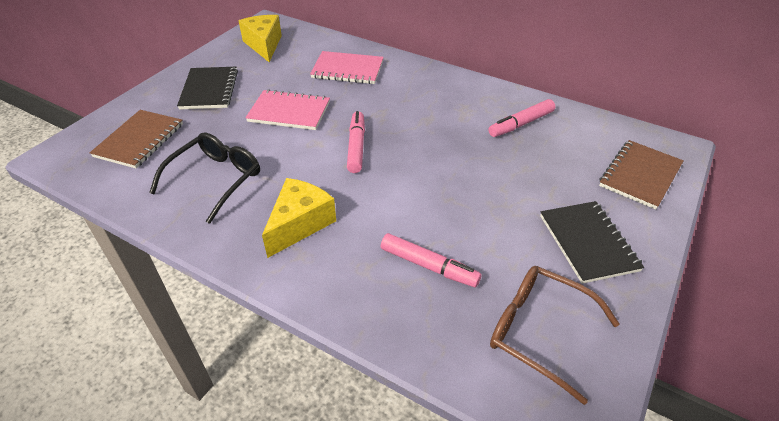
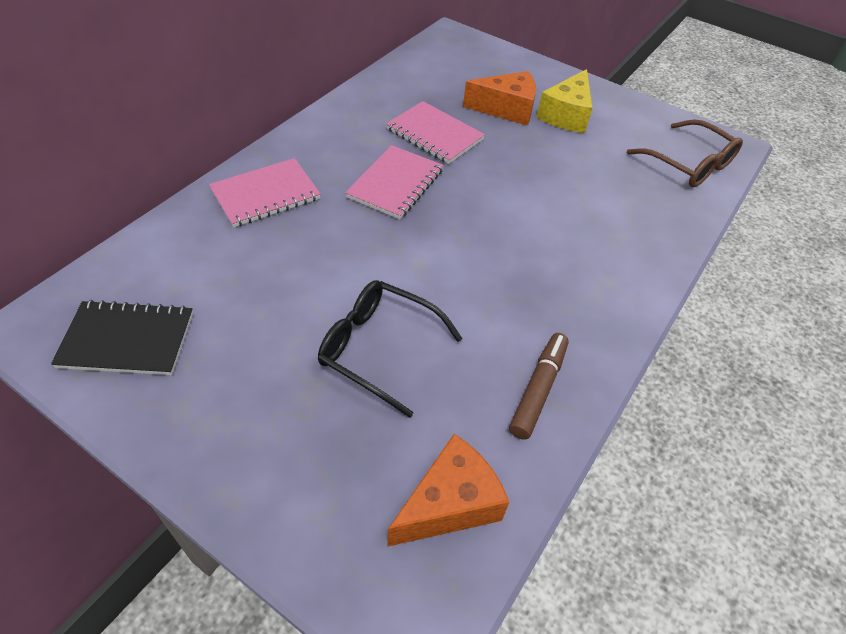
black notebook: 2 -> 1
brown marker: 0 -> 1
brown notebook: 2 -> 0
orange cheese: 0 -> 2
pink marker: 3 -> 0
pink notebook: 2 -> 3
yellow cheese: 2 -> 1

